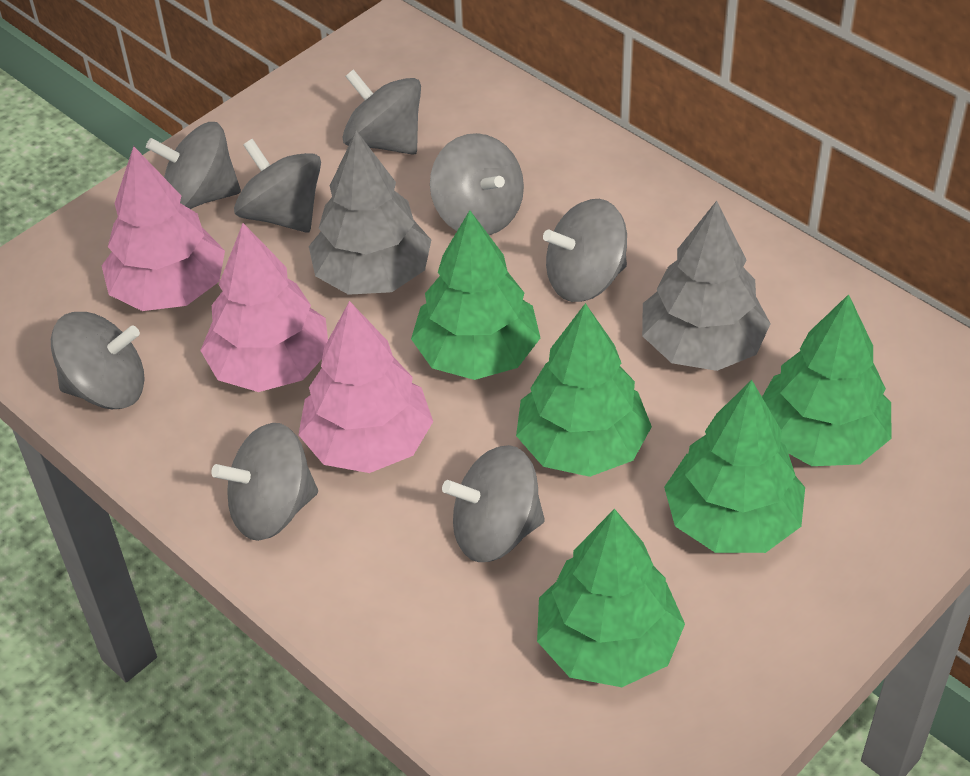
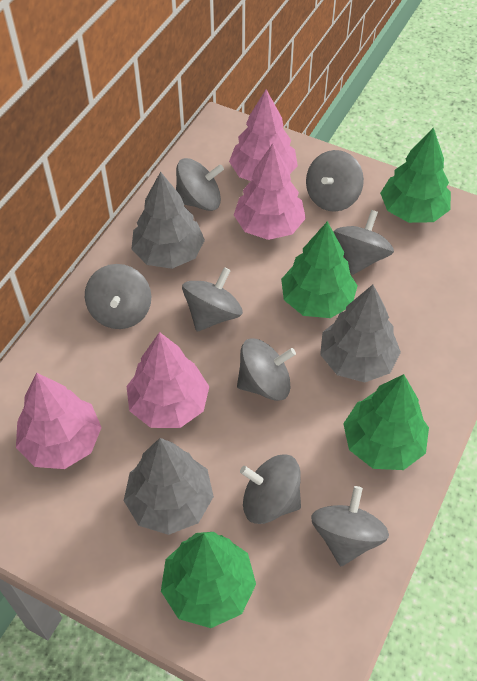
green tree: 5 -> 4
grey tree: 2 -> 3
pink tree: 3 -> 4

